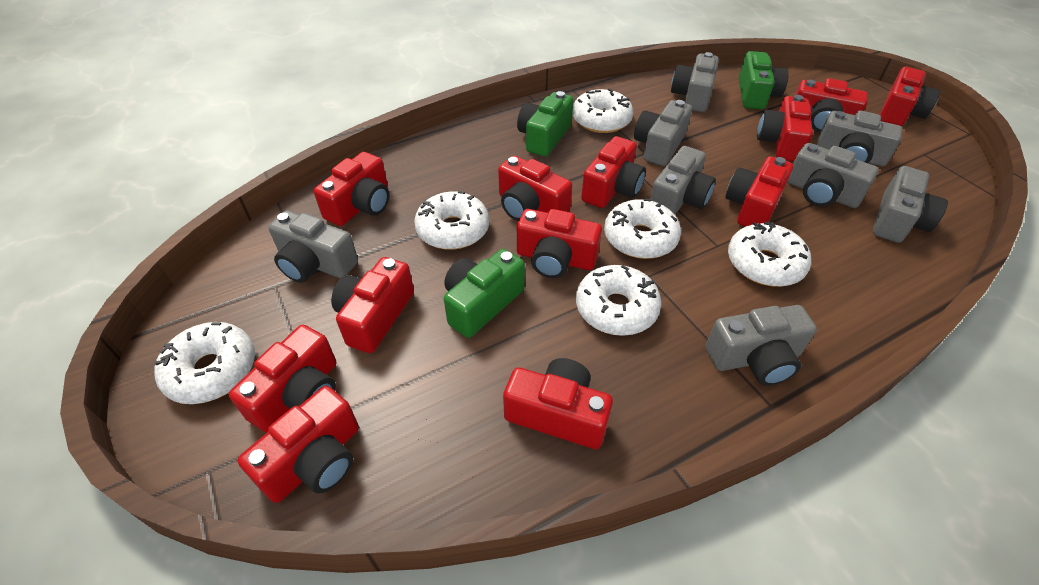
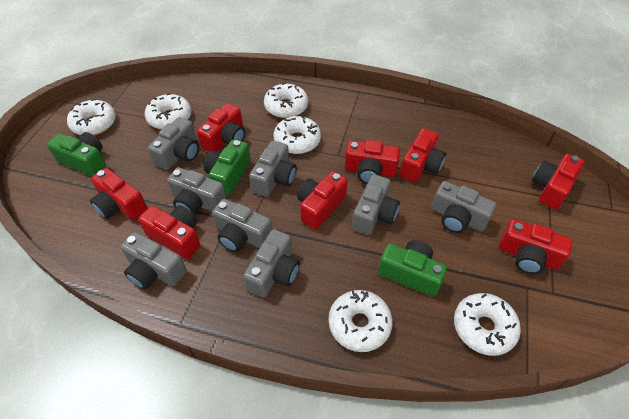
red camera: 12 -> 8

